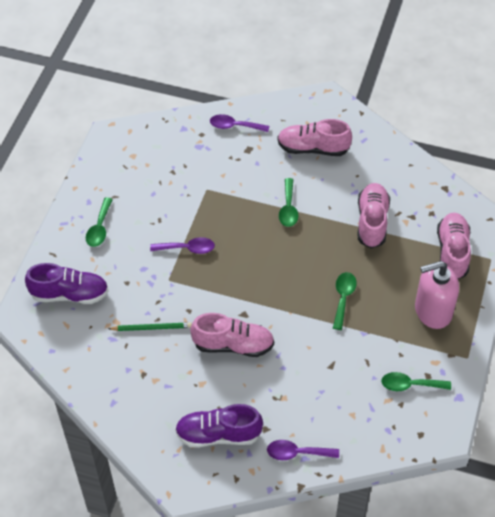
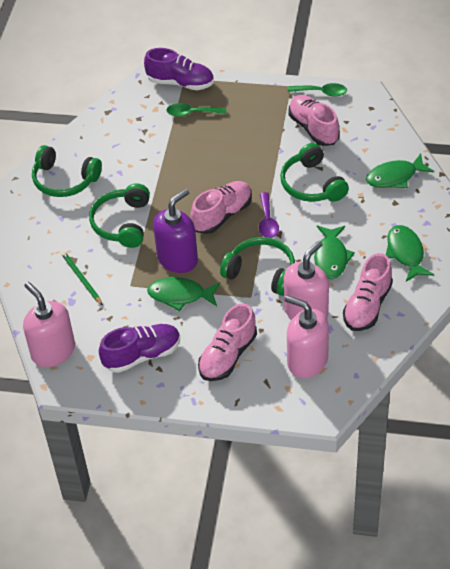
green fish: 0 -> 4
green headphones: 0 -> 4
green spoon: 4 -> 2
pink soap dispenser: 1 -> 3
purple soap dispenser: 0 -> 1
purple spoon: 3 -> 1

